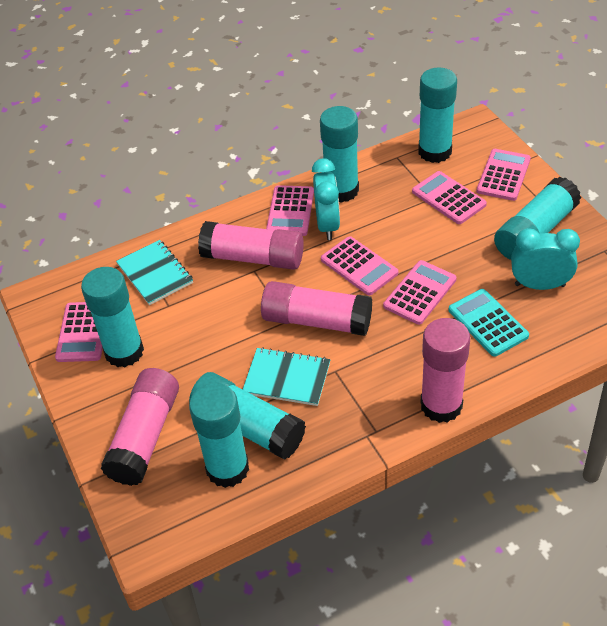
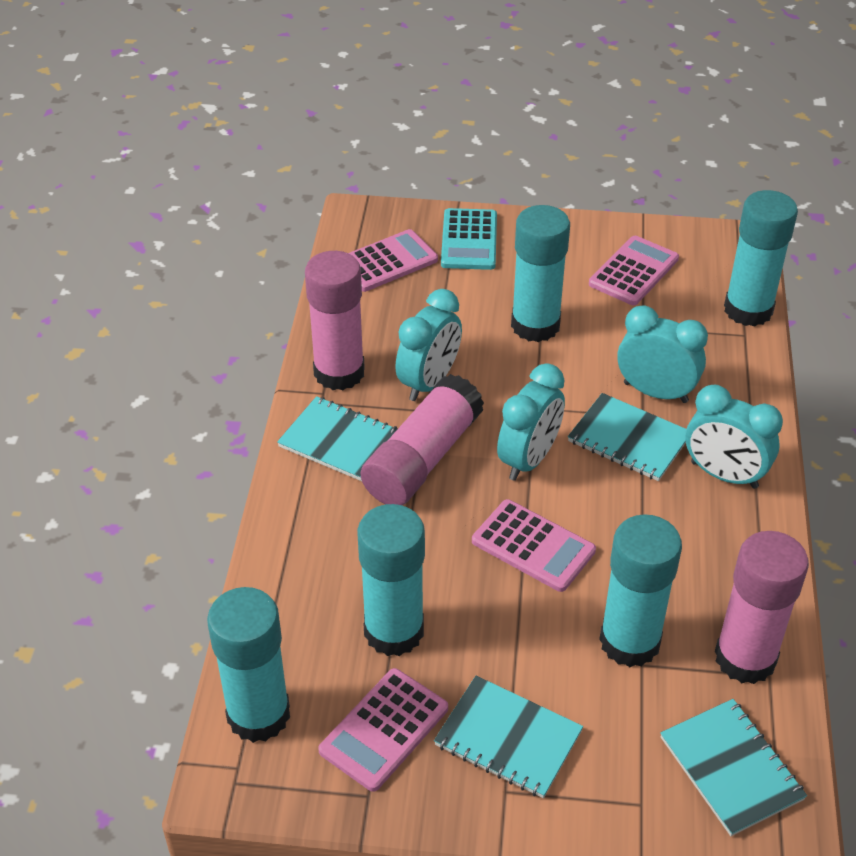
pink calculator: 6 -> 4
pink glue stick: 4 -> 3
turquoise clock: 2 -> 4
turquoise glue stick: 6 -> 5
turquoise notebook: 2 -> 4

